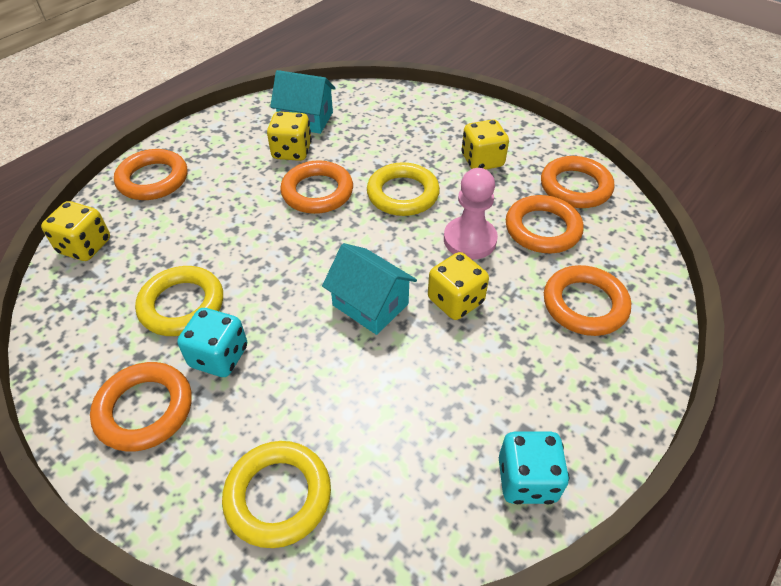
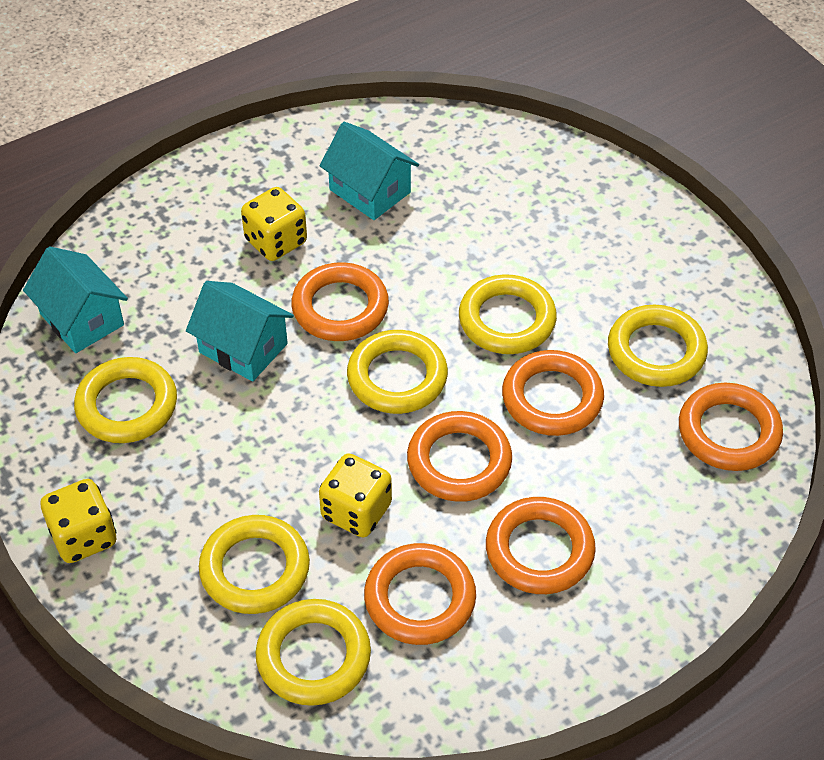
pink pawn: 1 -> 0
turquoise dice: 2 -> 0
turquoise house: 2 -> 3
yellow dice: 4 -> 3
yellow ring: 3 -> 6

